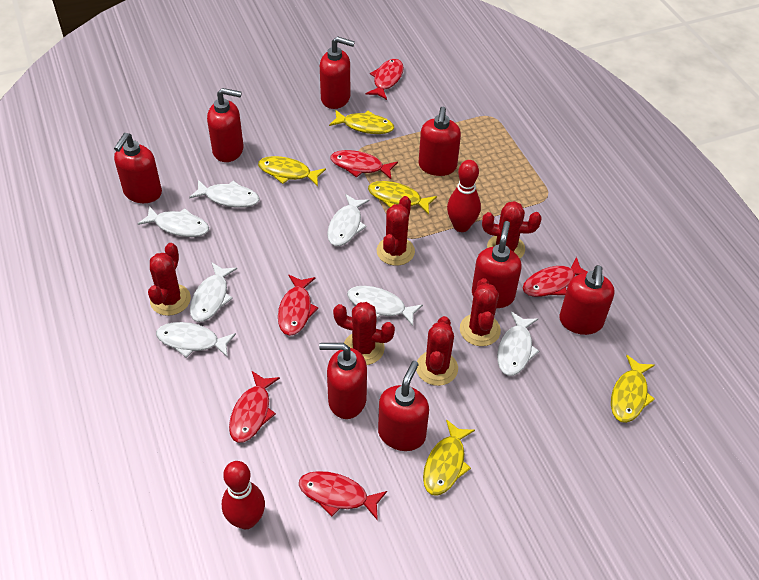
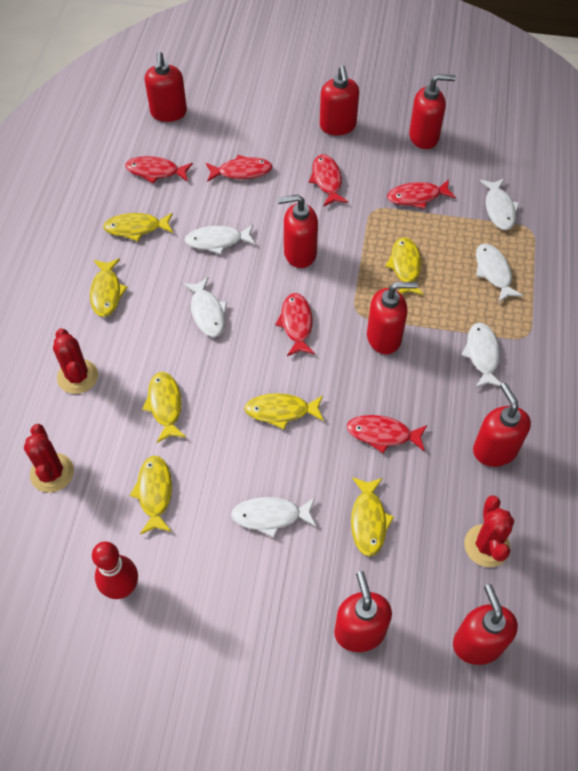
red bowling pin: 2 -> 1
red cactus: 6 -> 3
white fish: 7 -> 6
yellow fish: 5 -> 7

